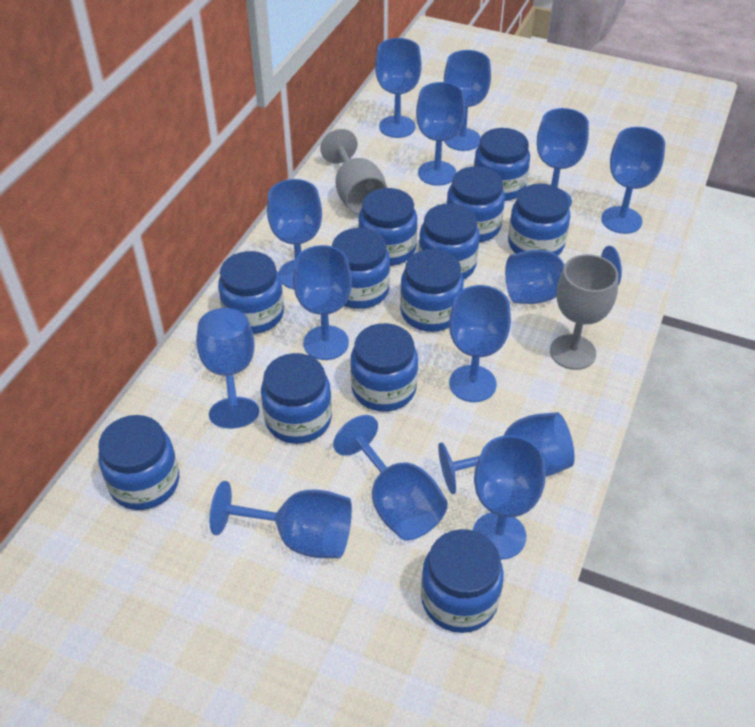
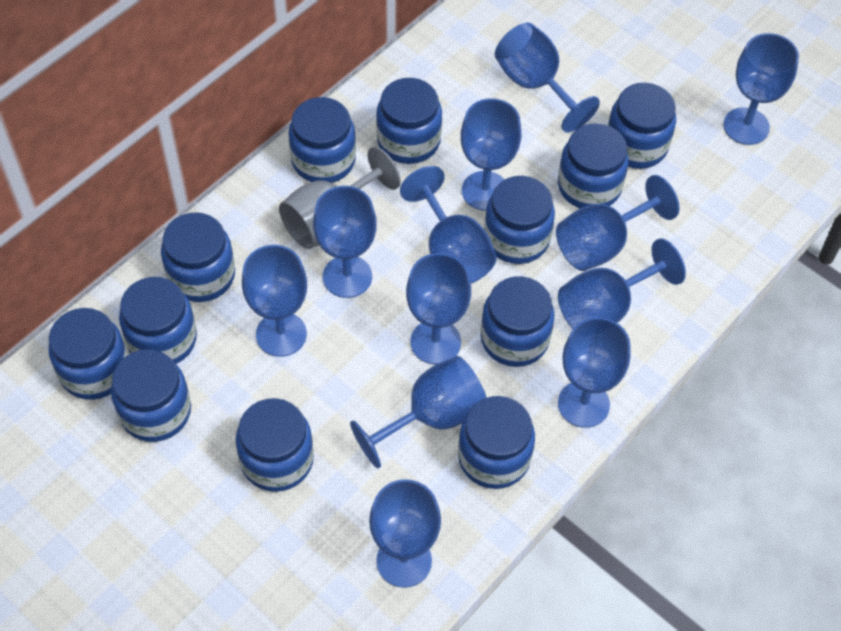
blue goblet: 14 -> 12
grey goblet: 2 -> 1

